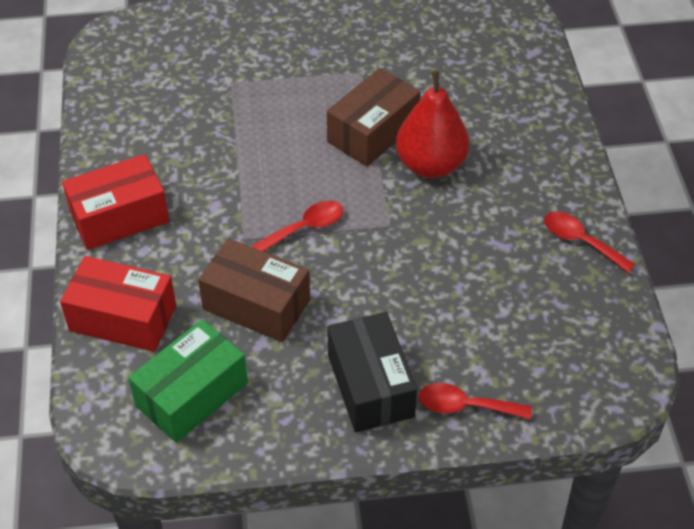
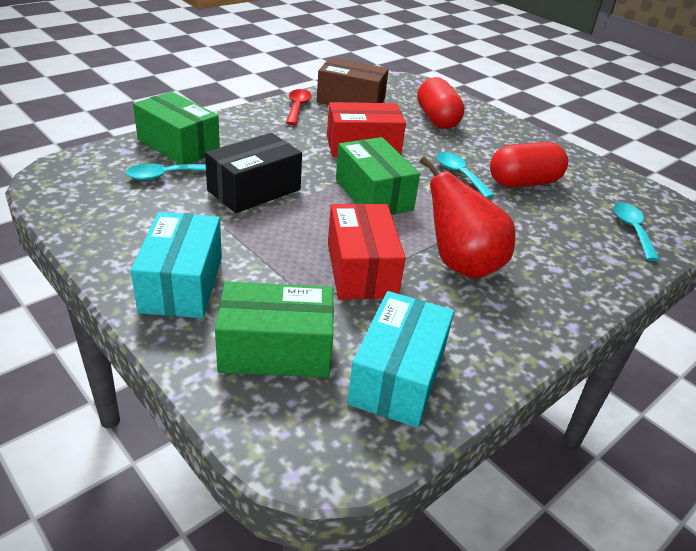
brown box: 2 -> 1
green box: 1 -> 3
red capsule: 0 -> 2
red spoon: 3 -> 1
turquoise box: 0 -> 2
turquoise spoon: 0 -> 3

